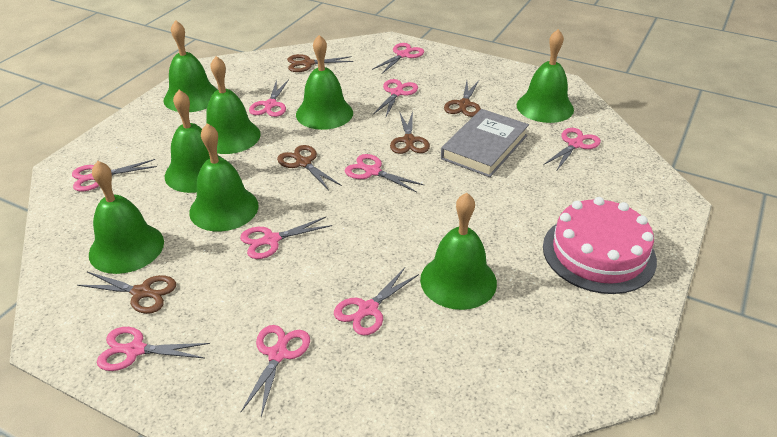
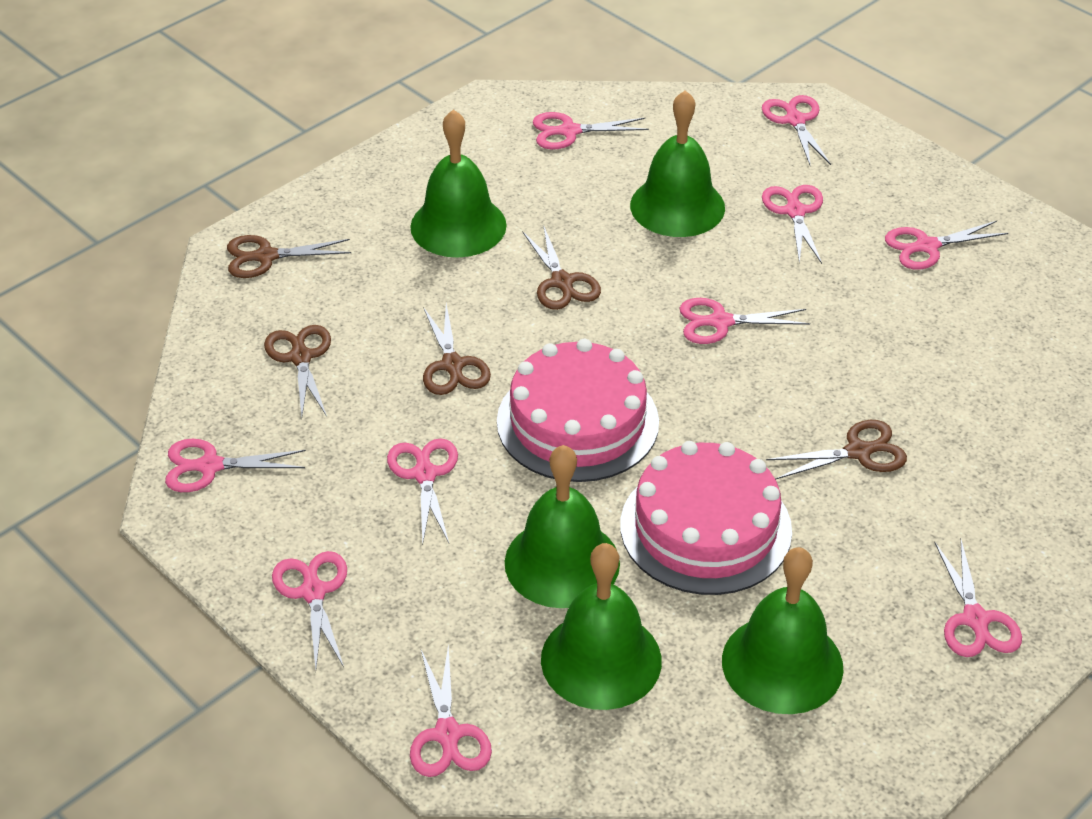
green bell: 8 -> 5
grey book: 1 -> 0
pink cake: 1 -> 2

